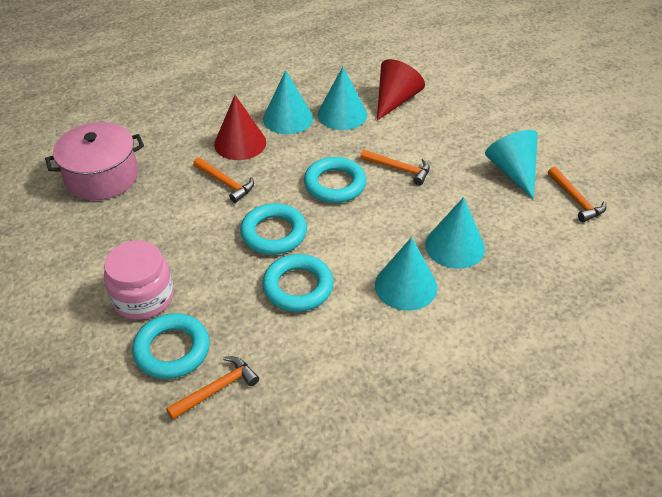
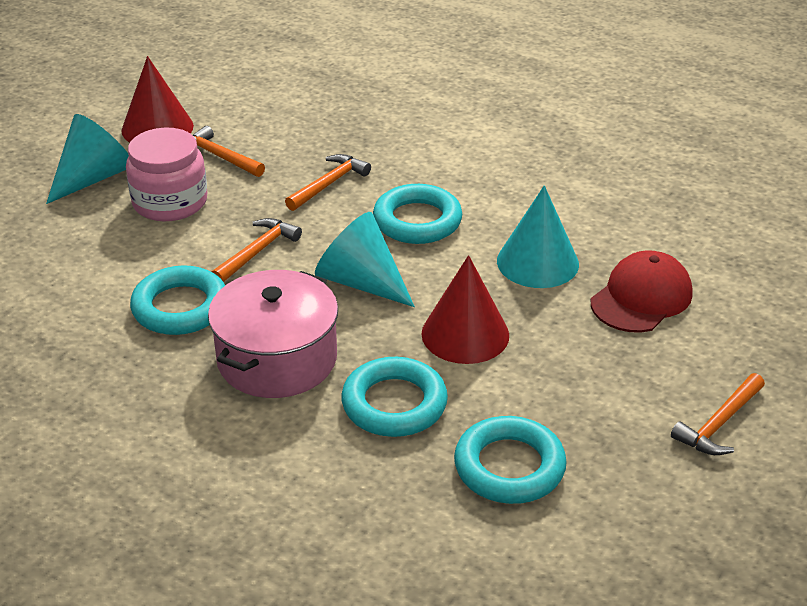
red cap: 0 -> 1
turquoise cone: 5 -> 3

